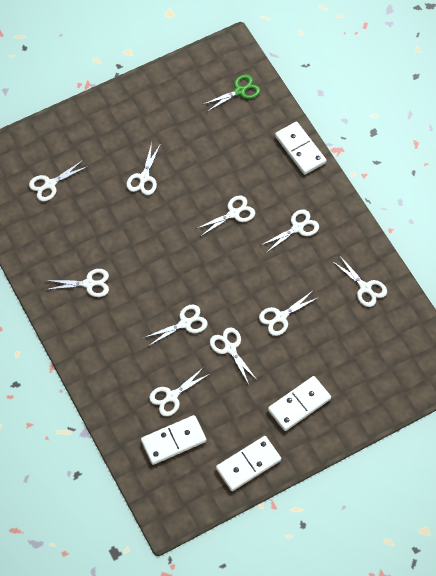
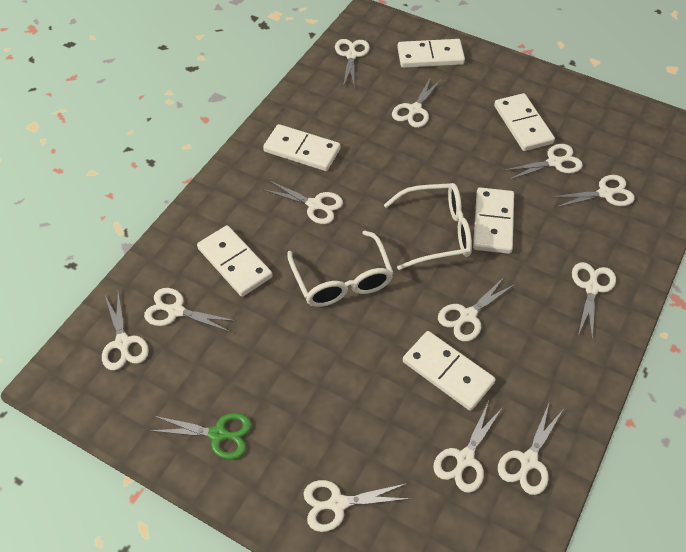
white domino: 4 -> 6
white glasses: 0 -> 2
white scissors: 10 -> 12

